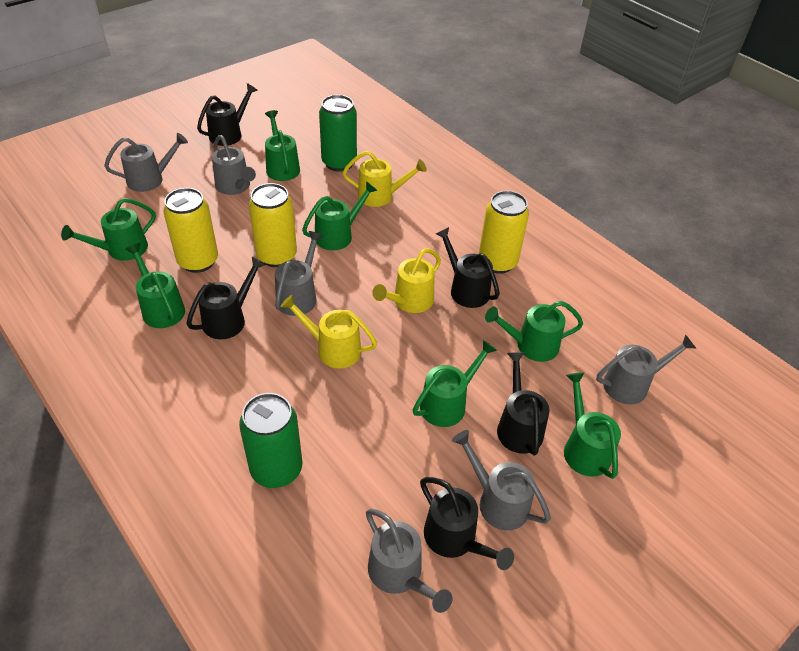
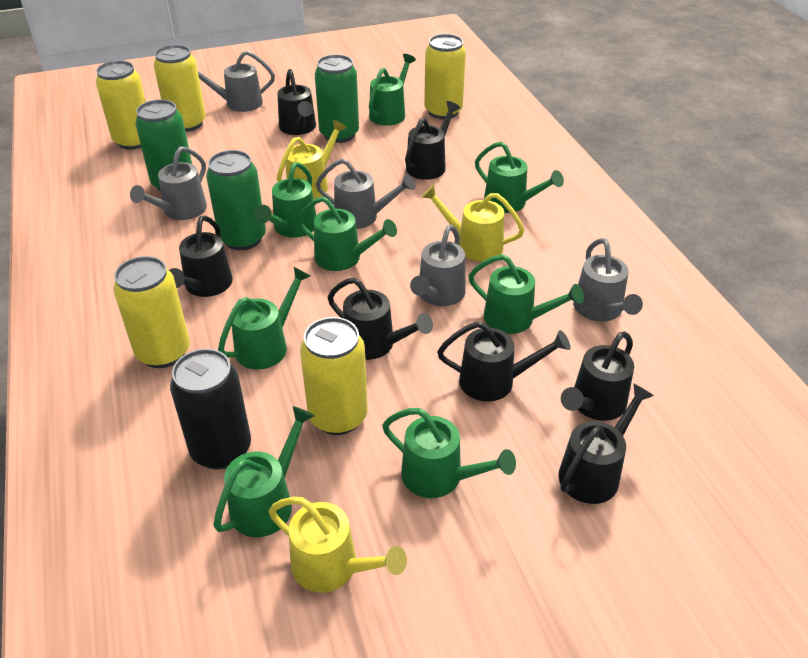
black can: 0 -> 1
black watering can: 5 -> 7
green can: 2 -> 3
green watering can: 7 -> 8
grey watering can: 6 -> 5
yellow can: 3 -> 5

